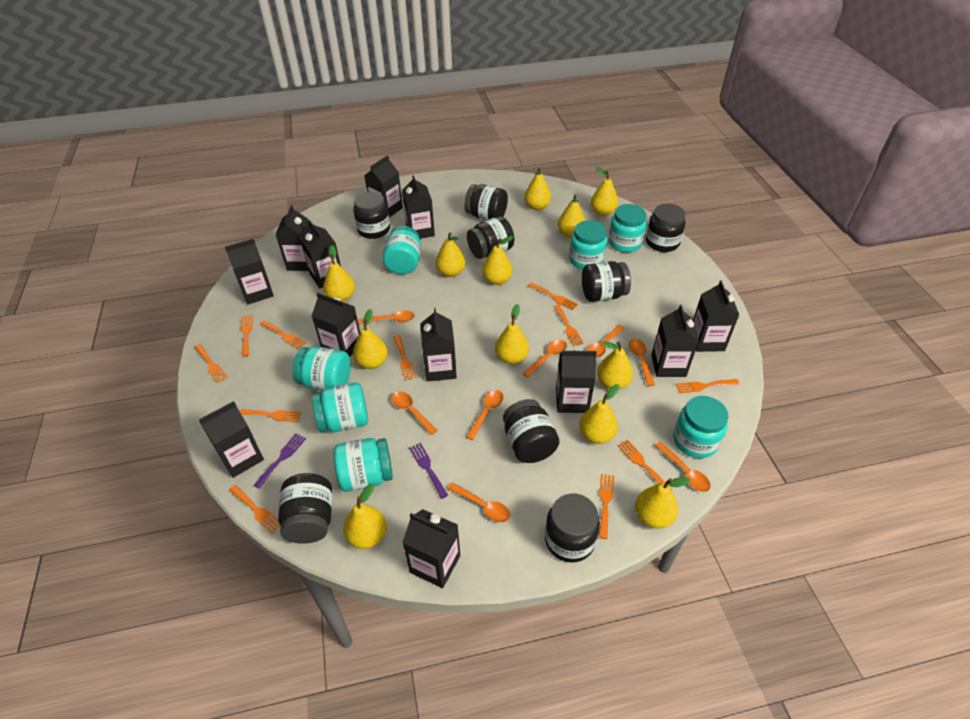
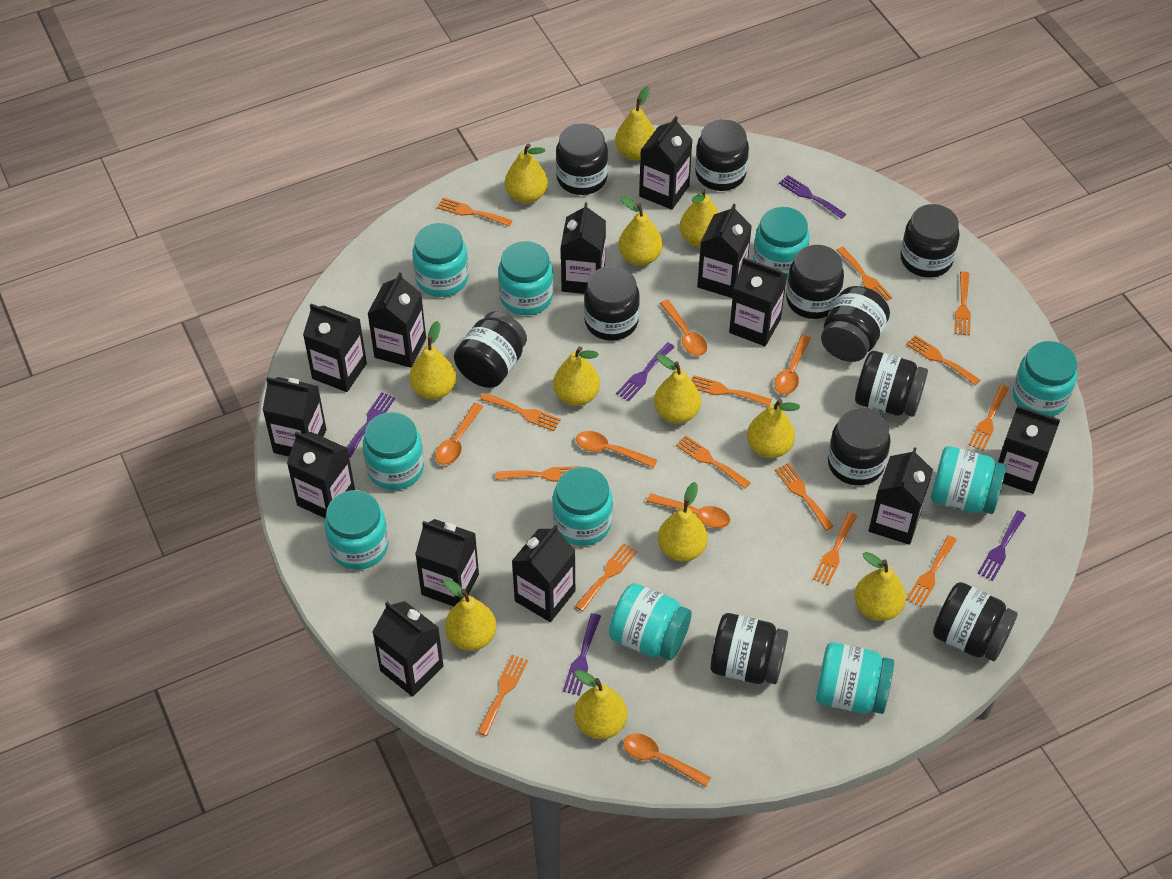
black carton: 12 -> 13
black jar: 8 -> 11
orange fork: 11 -> 14
orange spoon: 8 -> 6
purple fork: 2 -> 5
turquoise jar: 7 -> 10

